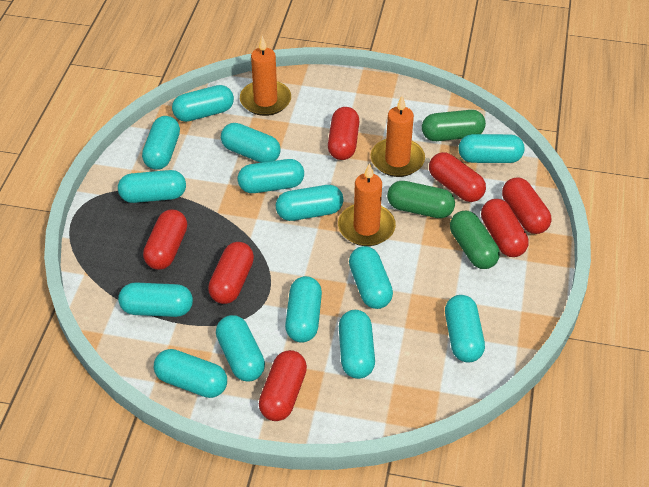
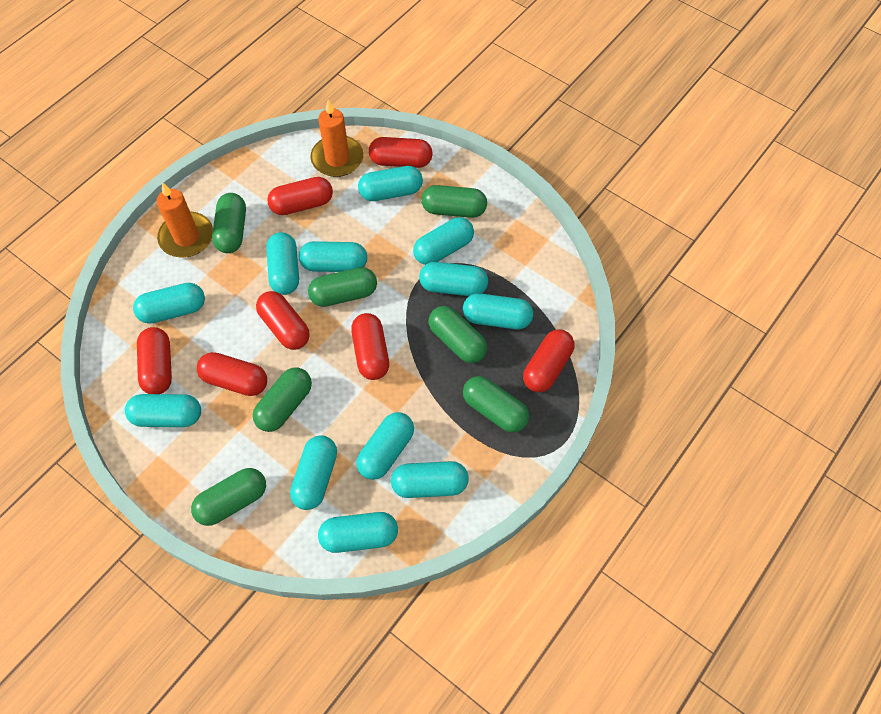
green capsule: 3 -> 7
orange candle: 3 -> 2
turquoise capsule: 14 -> 12

